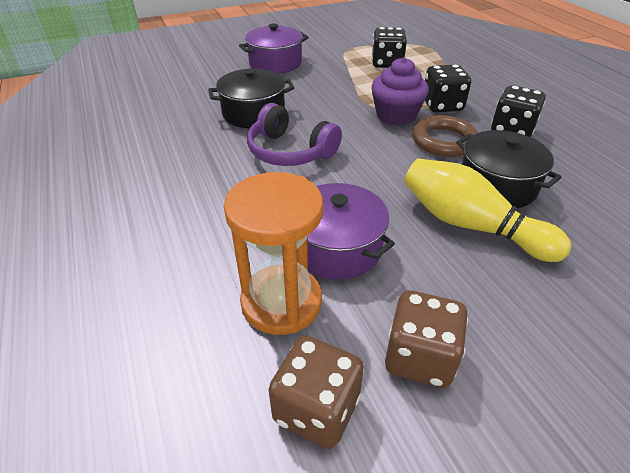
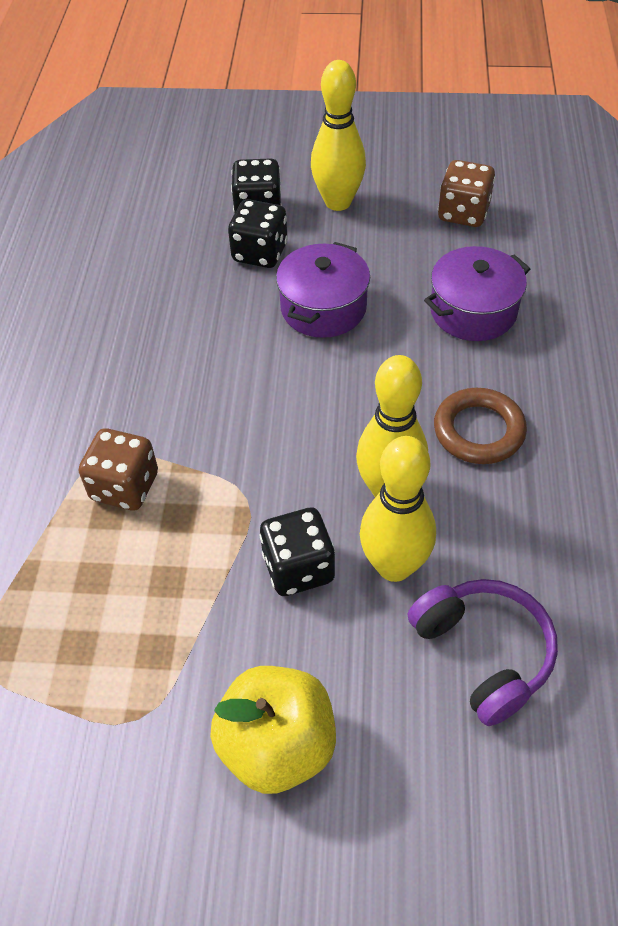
black pot: 2 -> 0
orange hourglass: 1 -> 0
purple cupcake: 1 -> 0
yellow apple: 0 -> 1
yellow bowling pin: 1 -> 3

